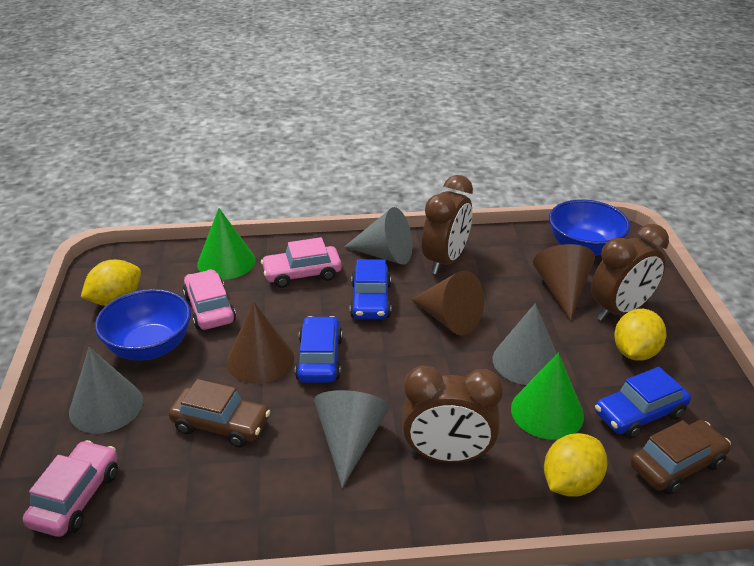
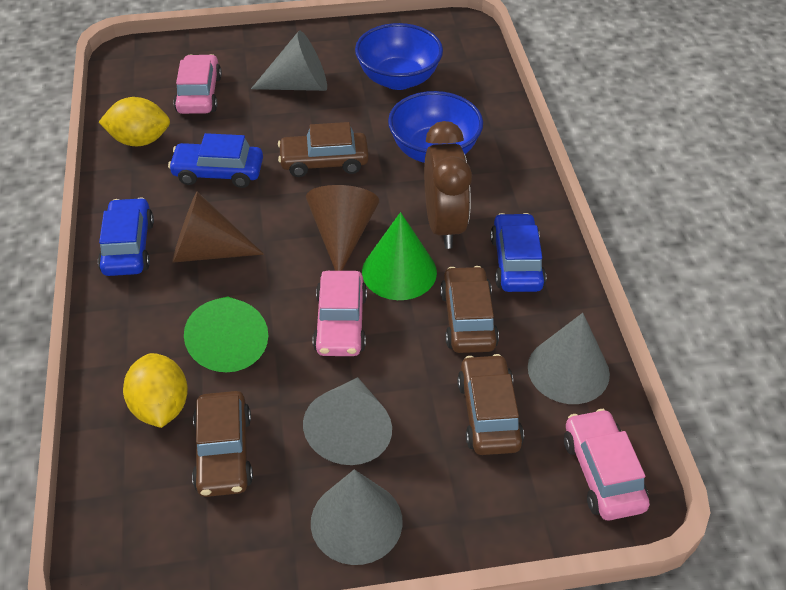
brown car: 2 -> 4
brown clock: 3 -> 1
brown cone: 3 -> 2
yellow lemon: 3 -> 2

